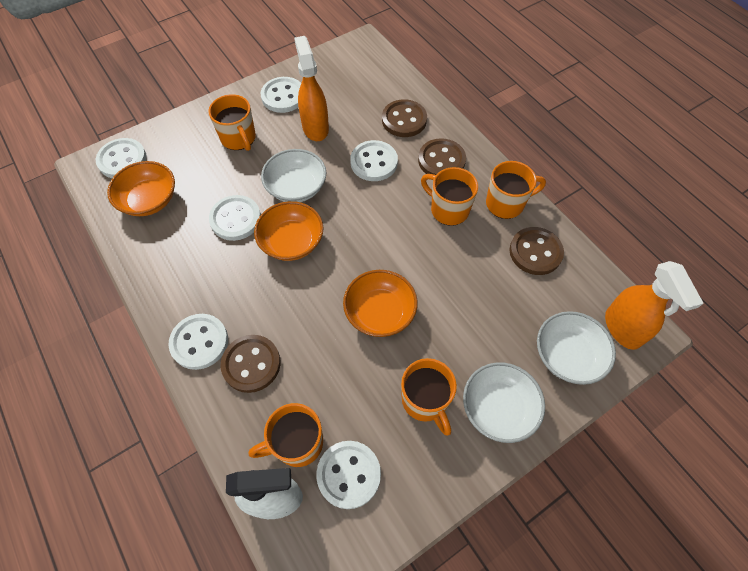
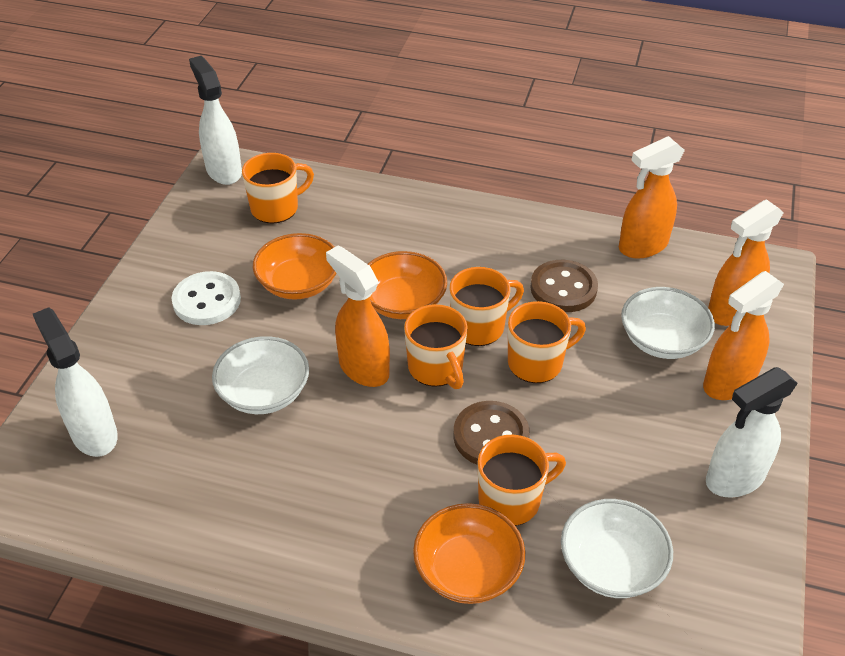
brown button: 4 -> 2
orange spray bottle: 2 -> 4
white button: 6 -> 1
white spray bottle: 1 -> 3

